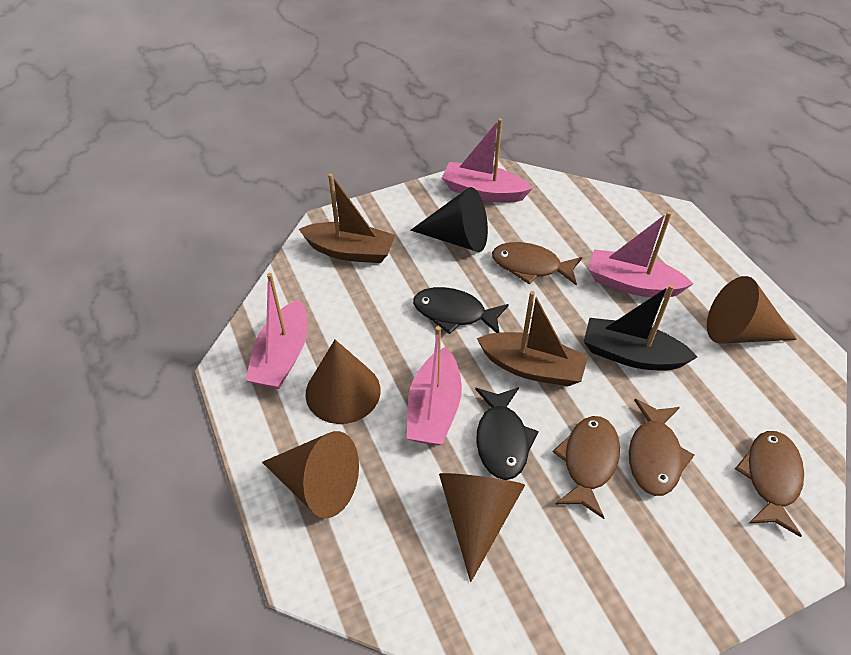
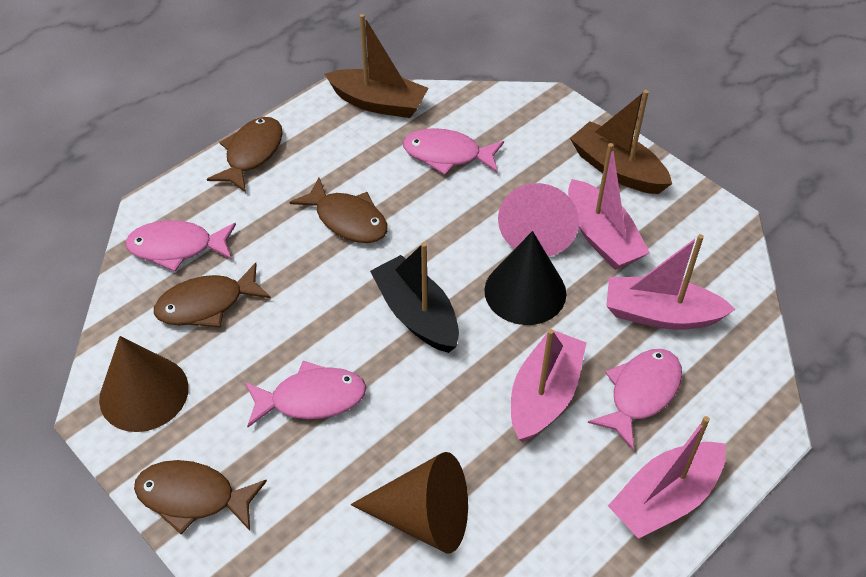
black fish: 2 -> 0
brown cone: 4 -> 2
pink cone: 0 -> 1
pink fish: 0 -> 4

